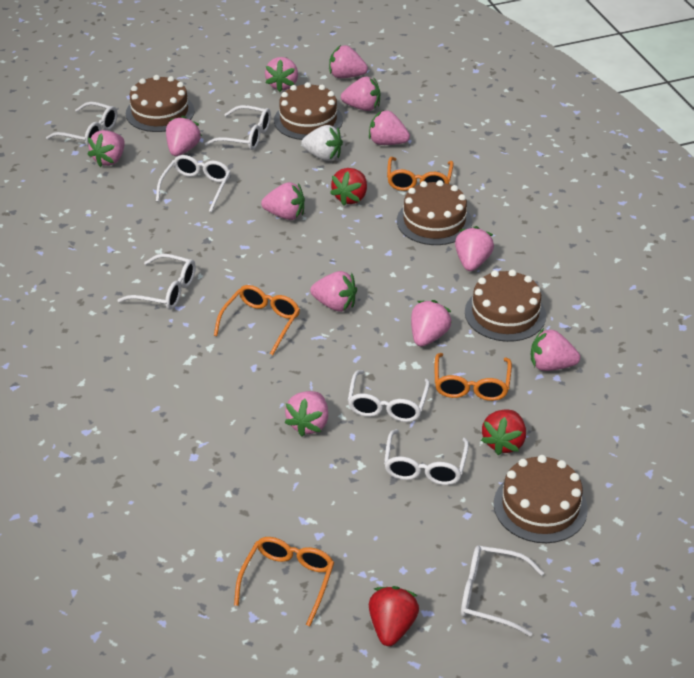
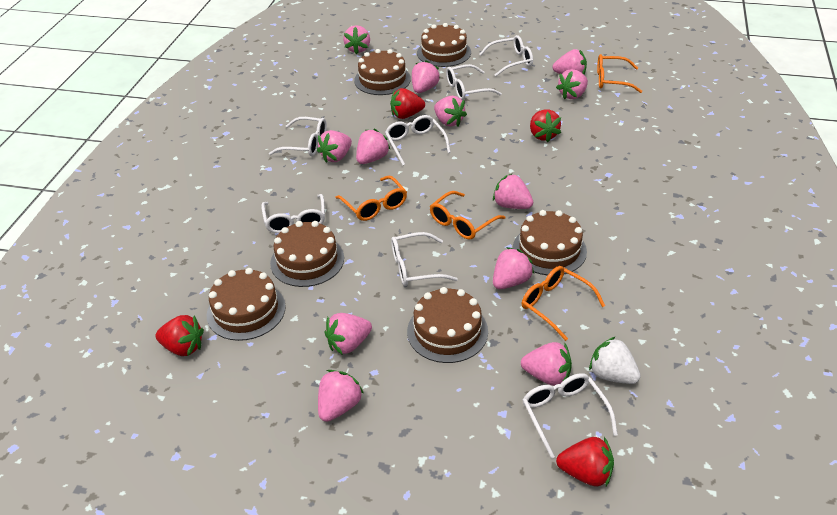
brown cake: 5 -> 6
red strawberry: 3 -> 4

